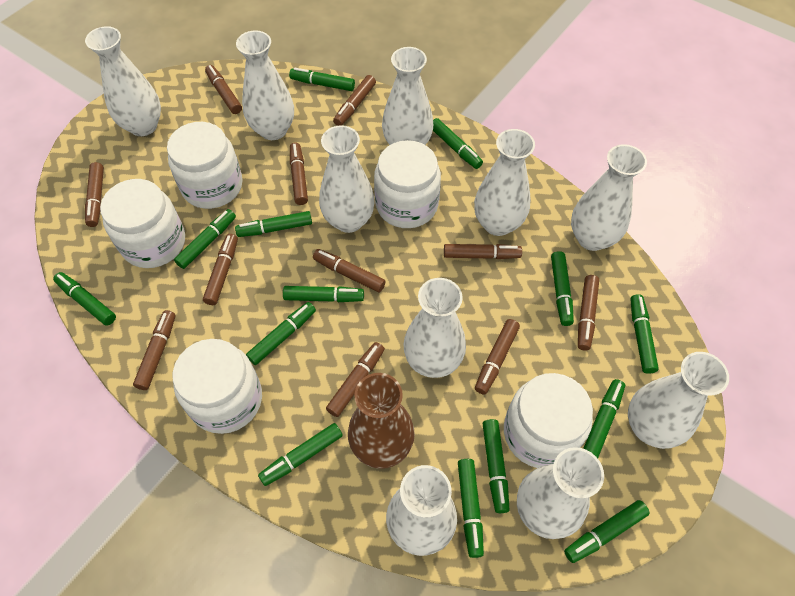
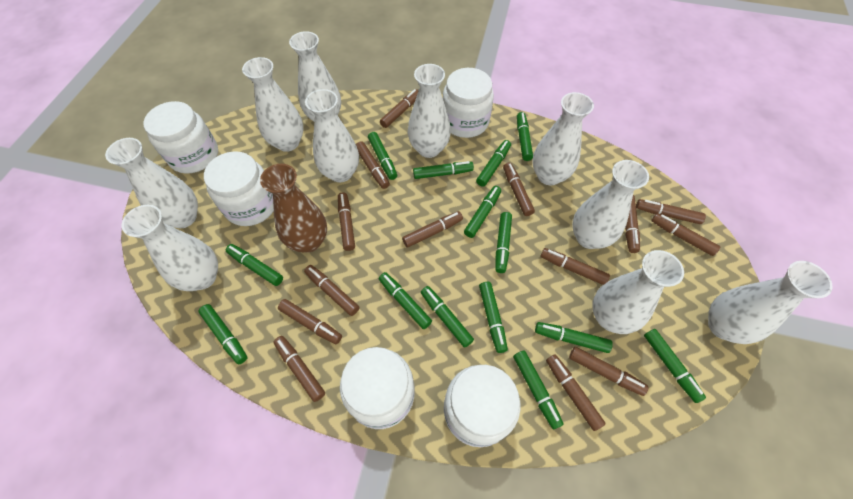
brown marker: 11 -> 14

